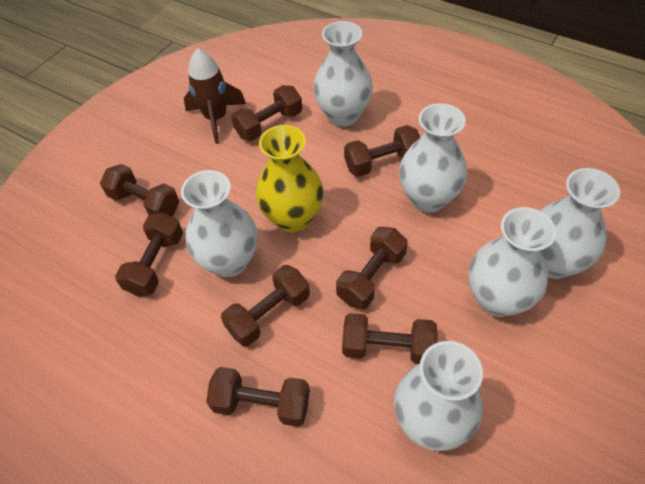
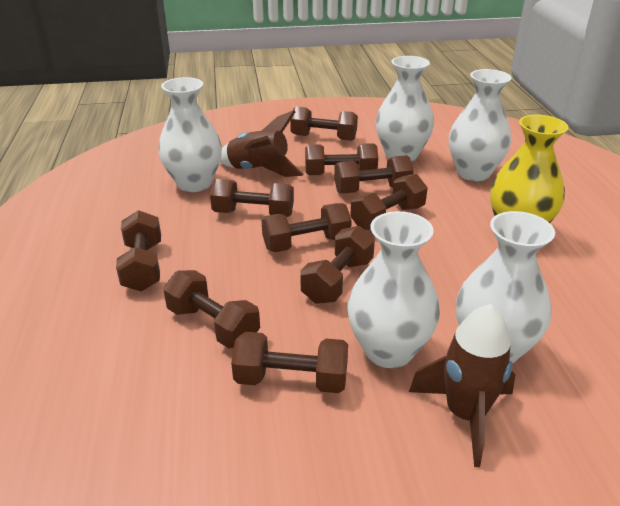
brown dumbbell: 8 -> 10
brown rocket: 1 -> 2
white vase: 6 -> 5

